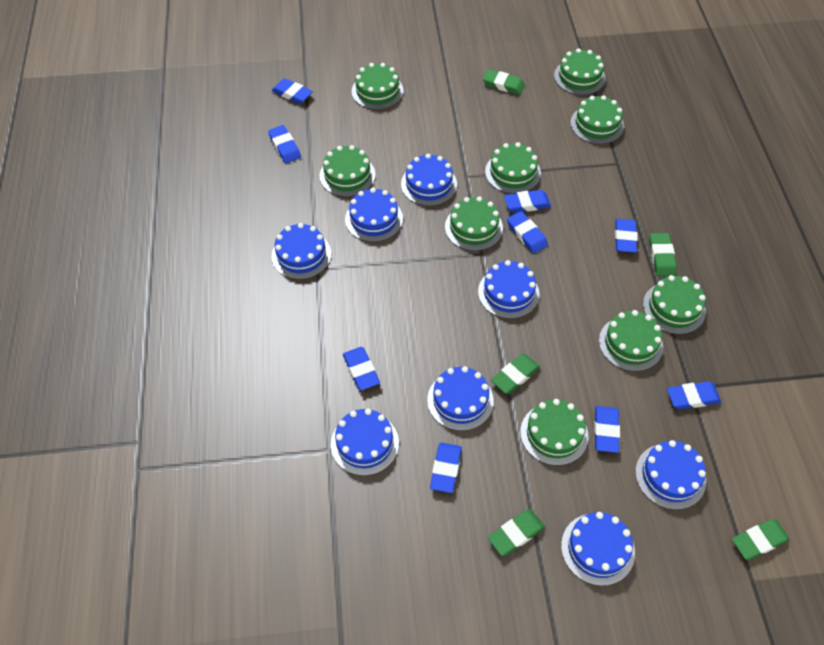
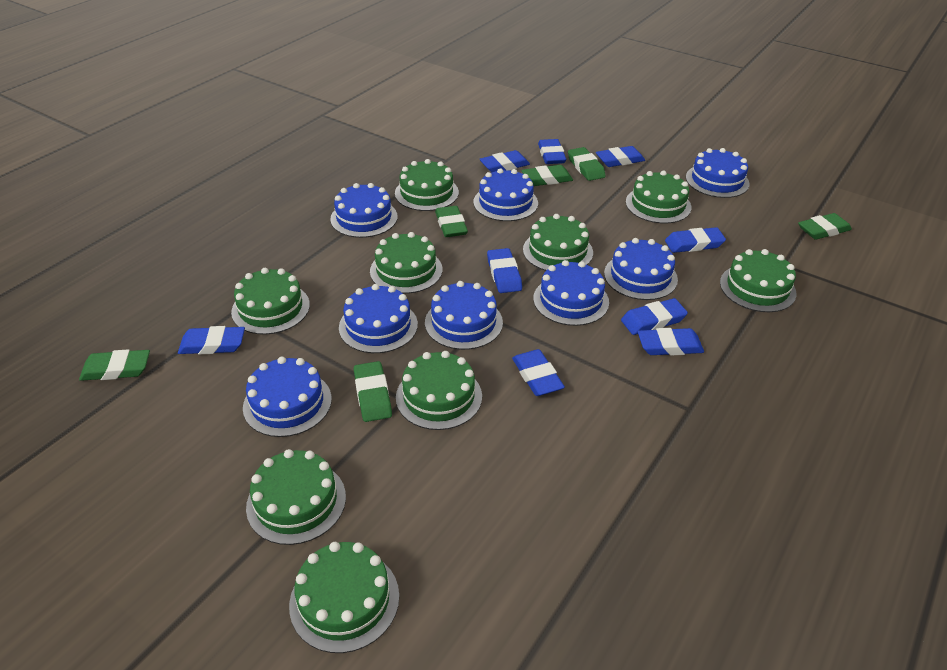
green eraser: 5 -> 6

